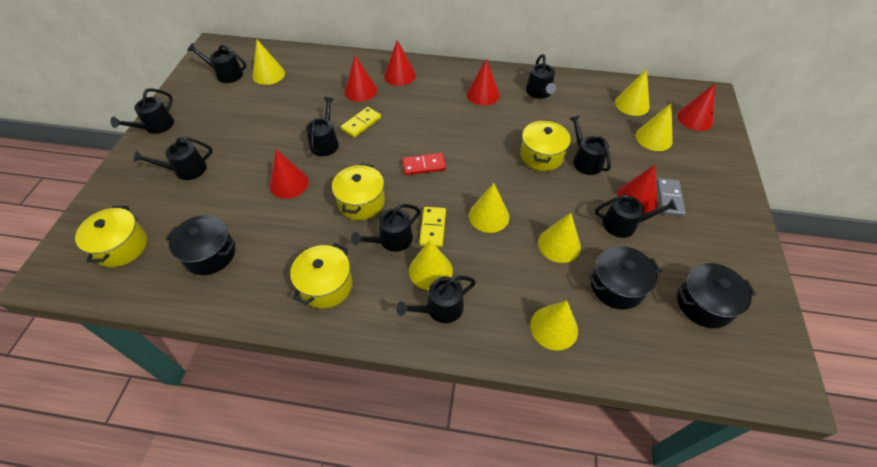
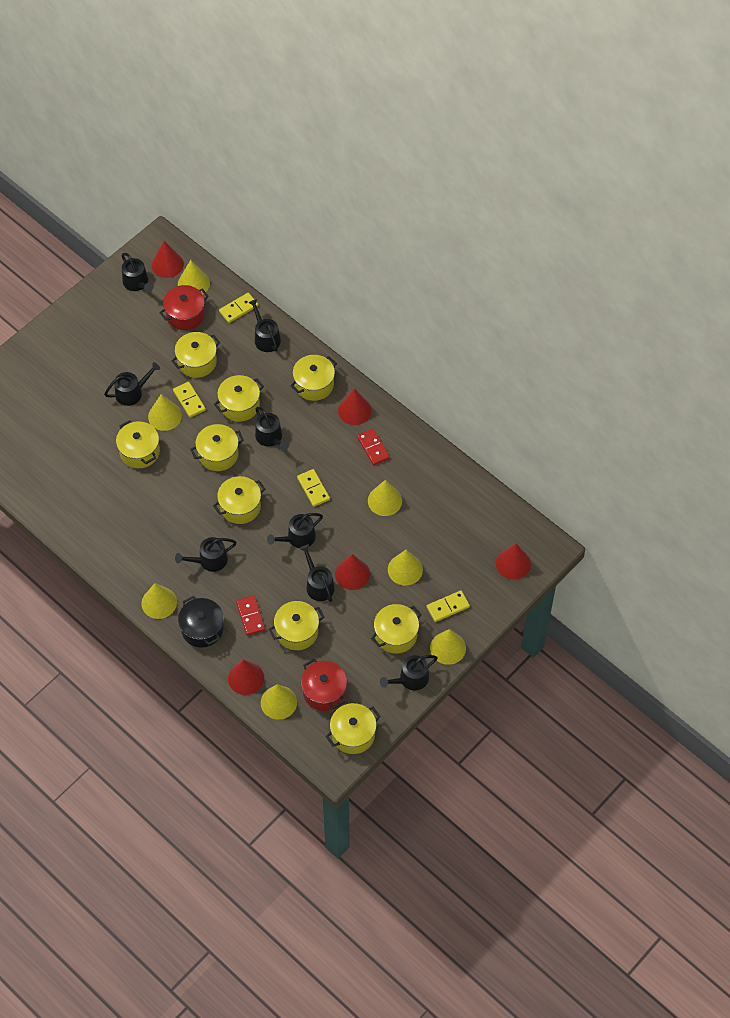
black pot: 3 -> 1
black watering can: 9 -> 8
grey domino: 1 -> 0
red cone: 6 -> 5
red domino: 1 -> 2
red pot: 0 -> 2
yellow domino: 2 -> 4
yellow pot: 4 -> 9

